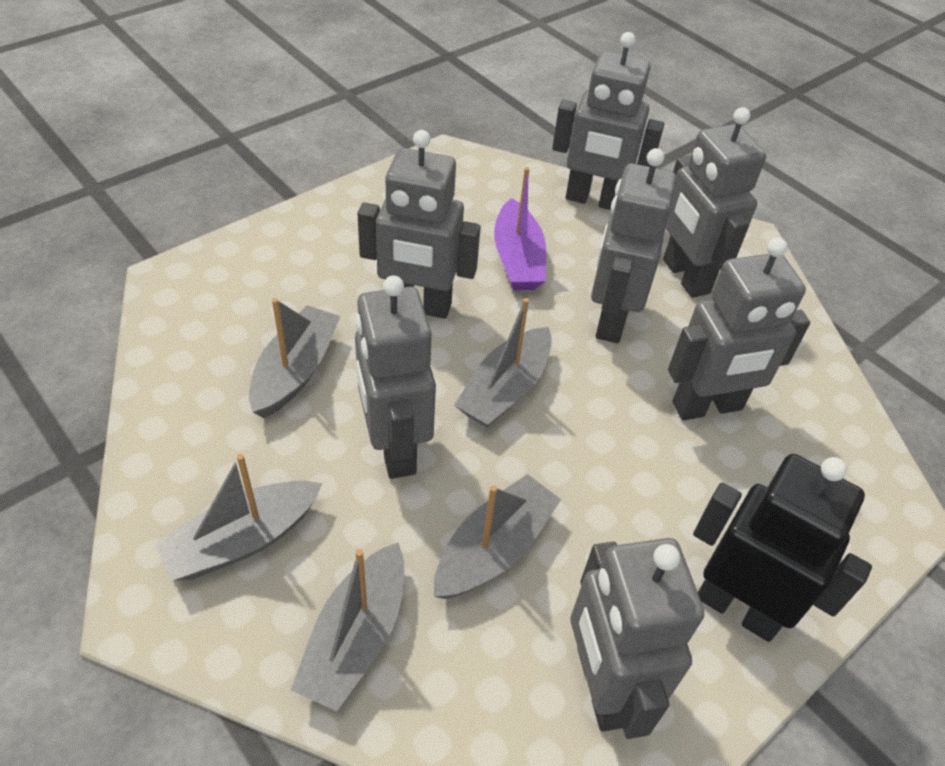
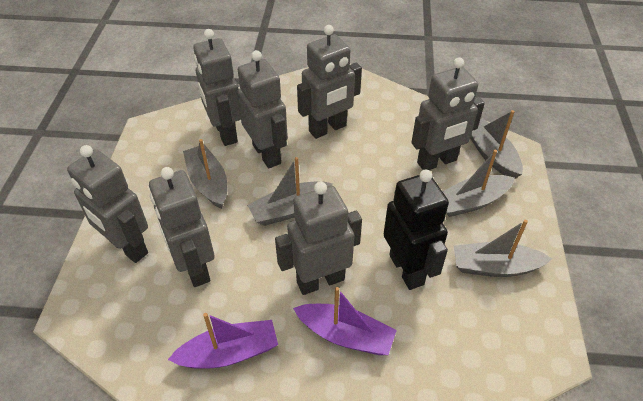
purple boat: 1 -> 2

